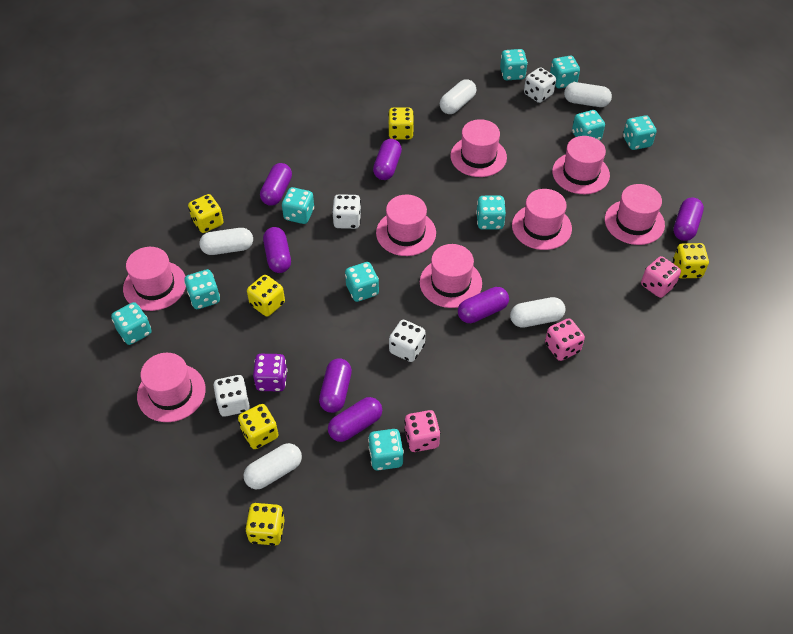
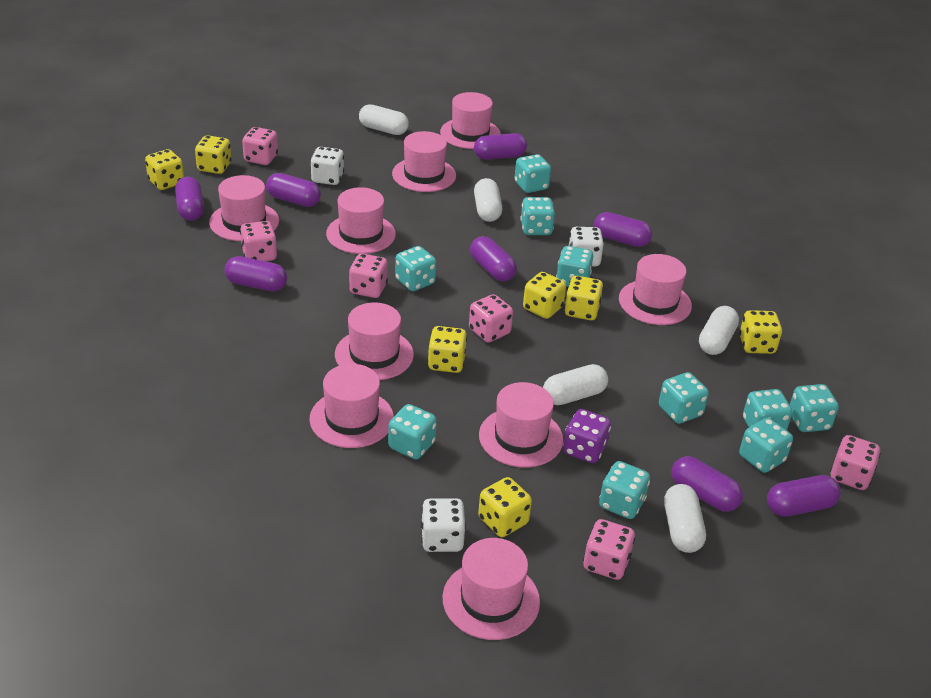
pink dice: 3 -> 6
pink hat: 8 -> 9
purple capsule: 7 -> 8
white dice: 4 -> 3
yellow dice: 6 -> 7

